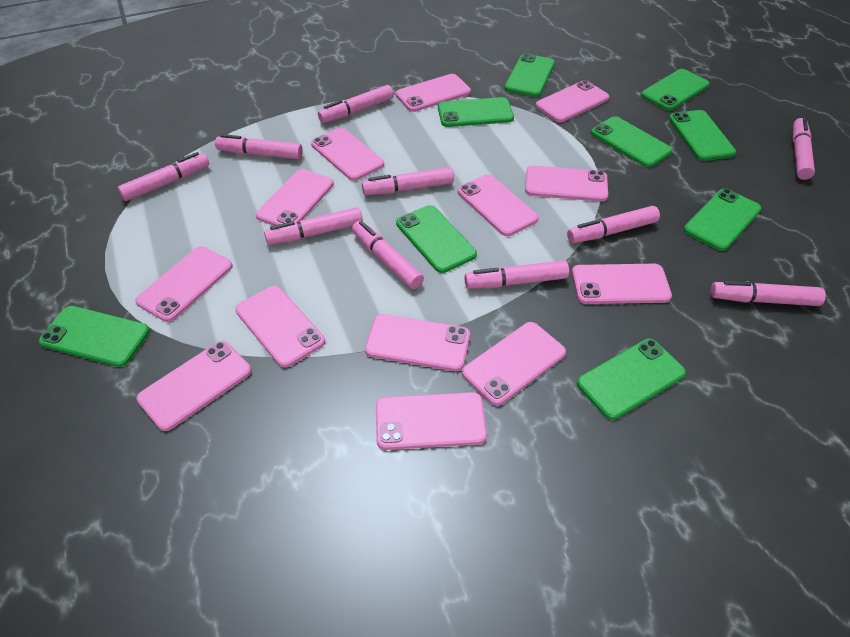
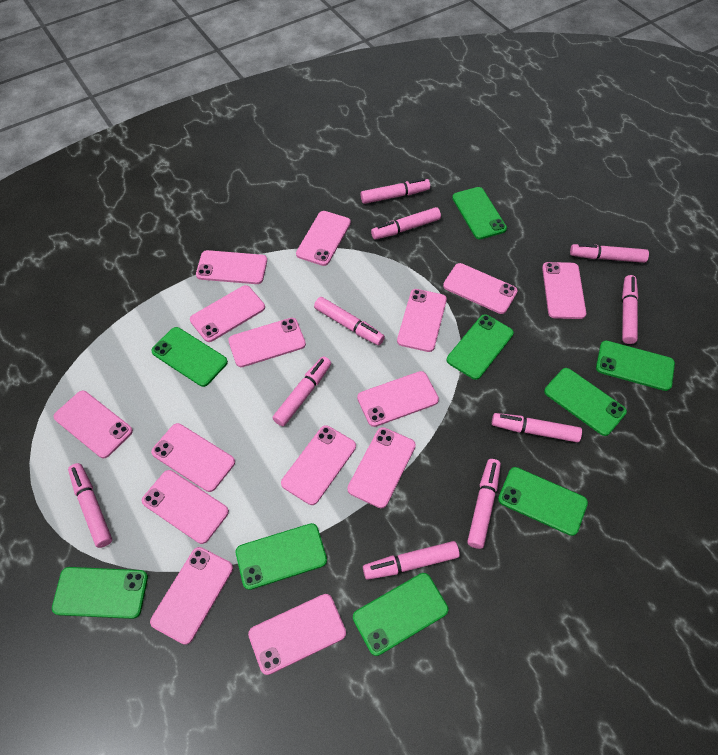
pink phone: 13 -> 15

